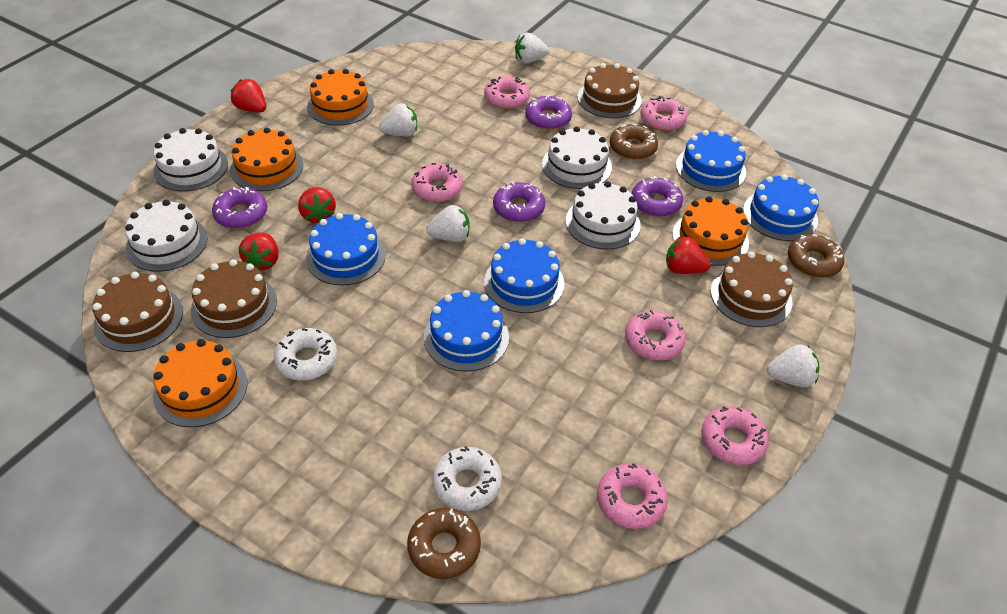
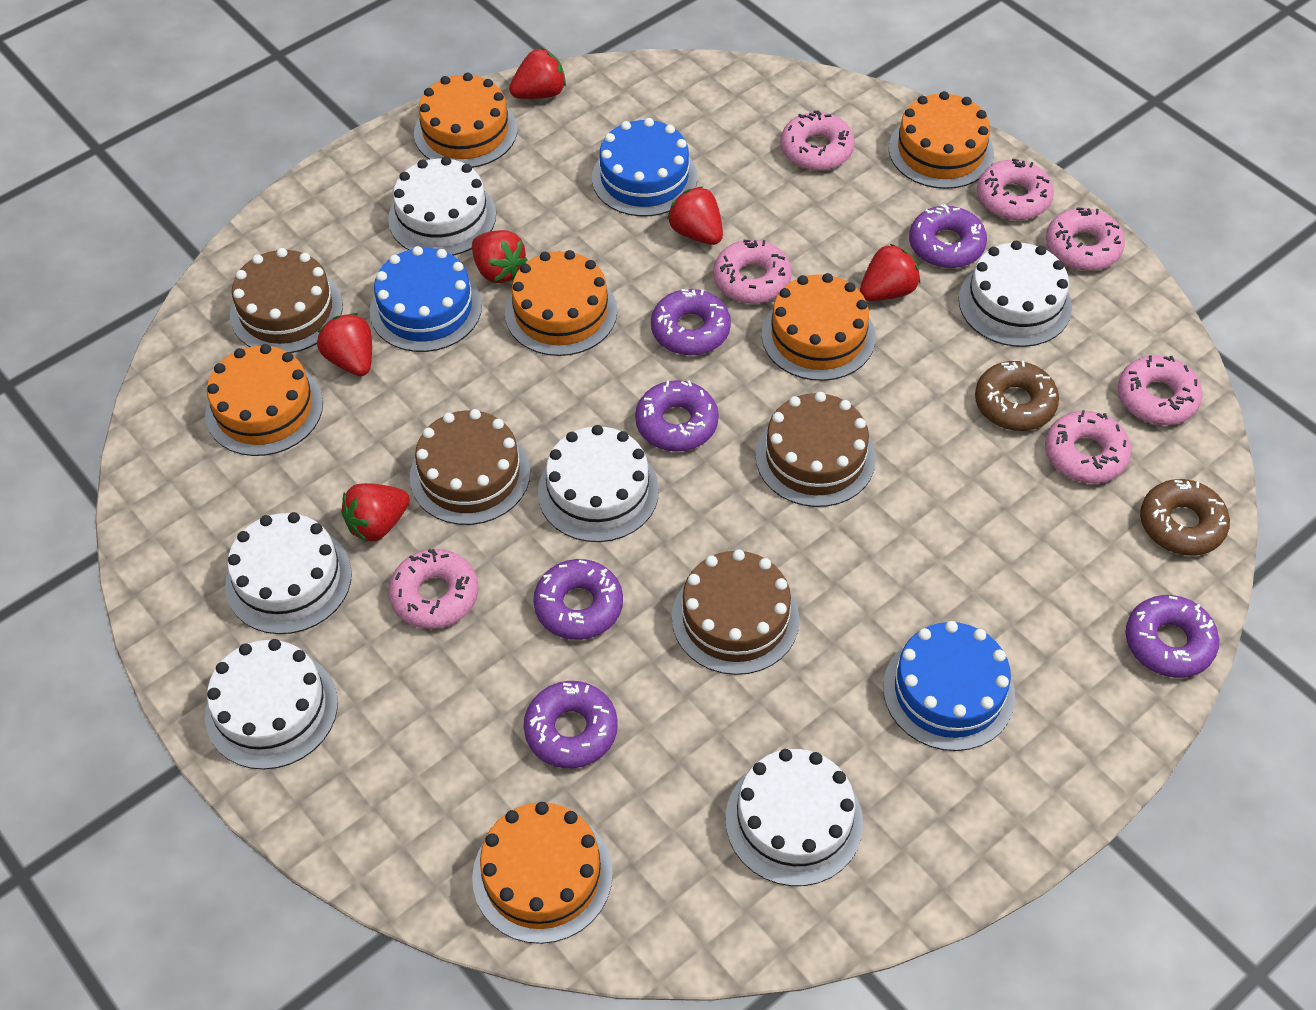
blue cake: 5 -> 3
brown donut: 3 -> 2
orange cake: 4 -> 6
pink donut: 6 -> 7
purple donut: 4 -> 6
red strawberry: 4 -> 6
white cake: 4 -> 6
white donut: 2 -> 0
white strawberry: 4 -> 0

